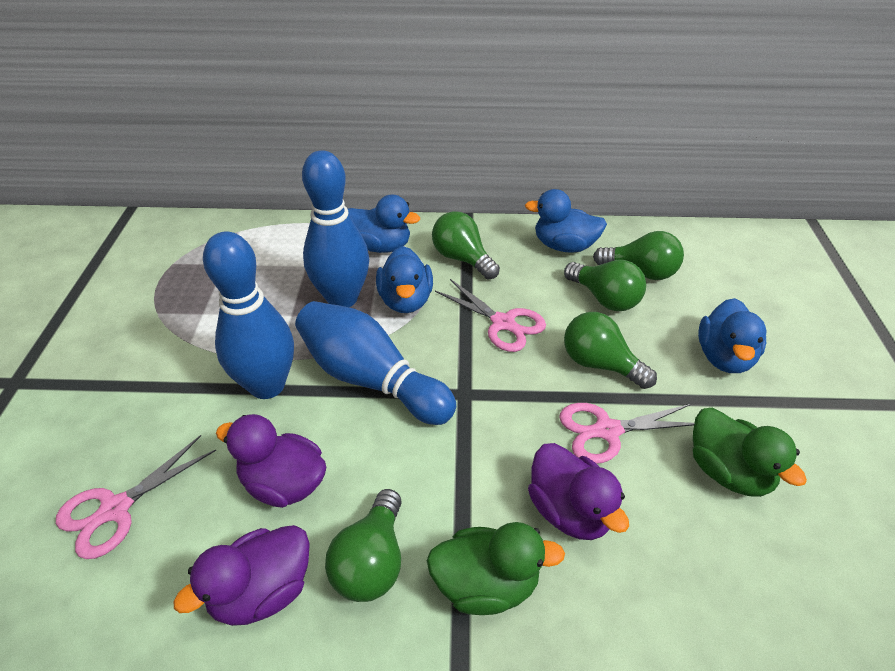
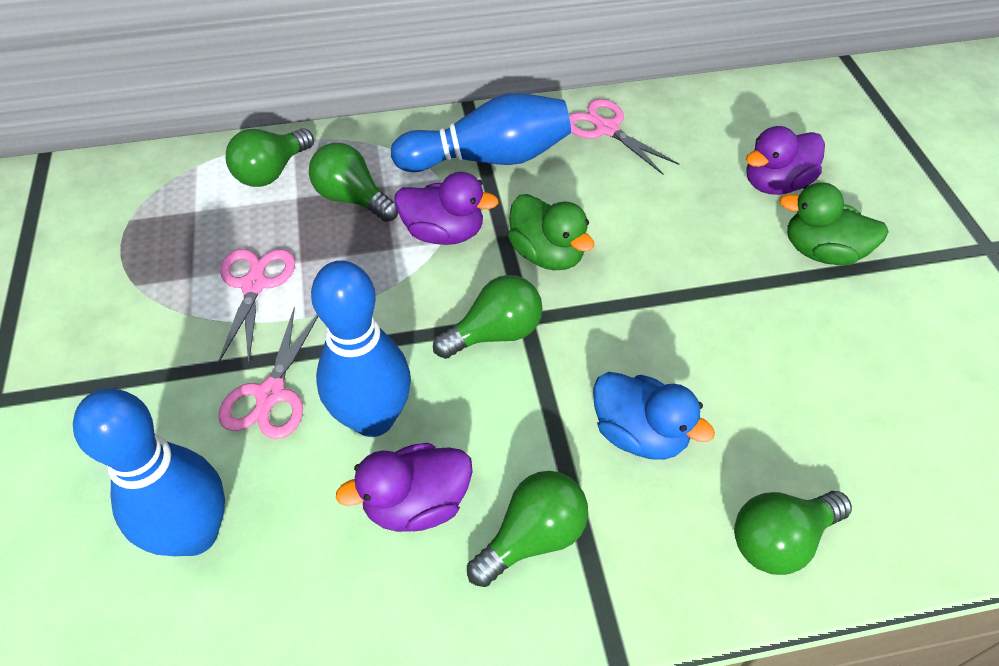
blue duck: 4 -> 1

